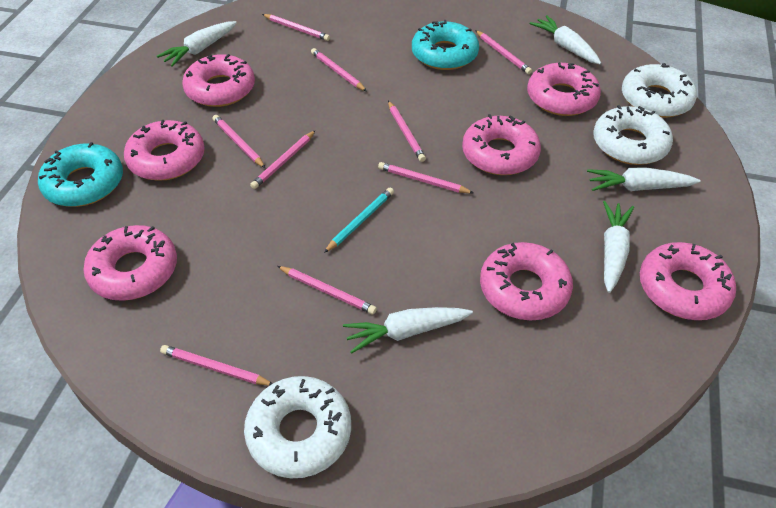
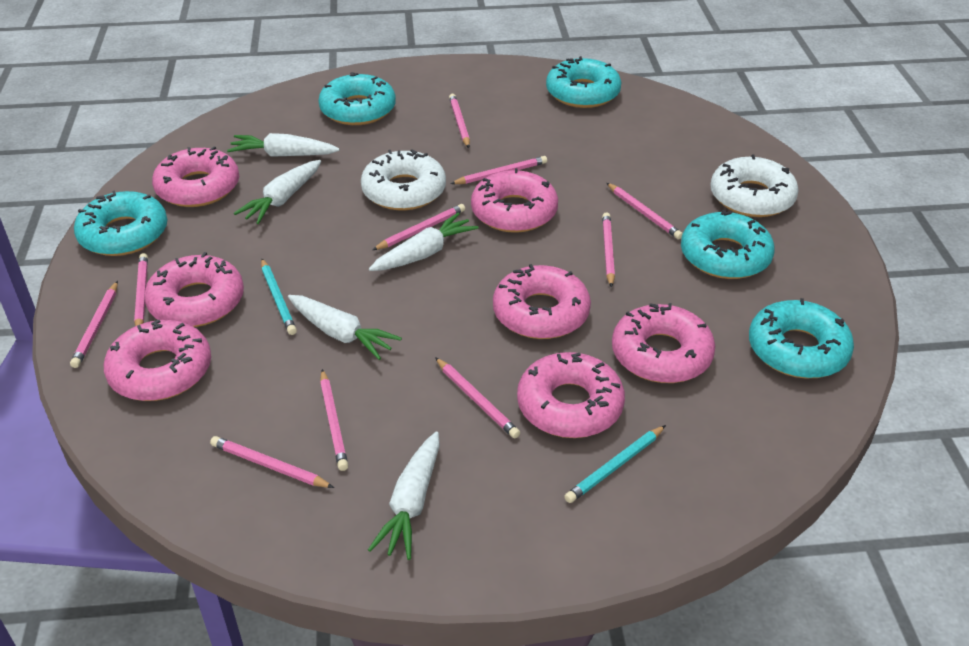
pink pencil: 9 -> 10
turquoise donut: 2 -> 5
turquoise pencil: 1 -> 2
white donut: 3 -> 2

